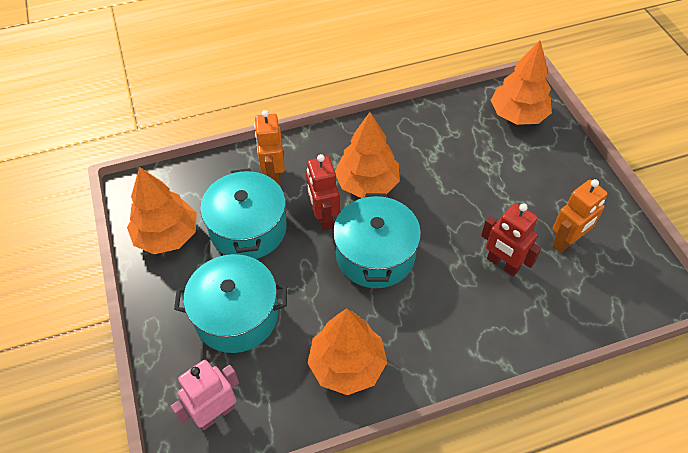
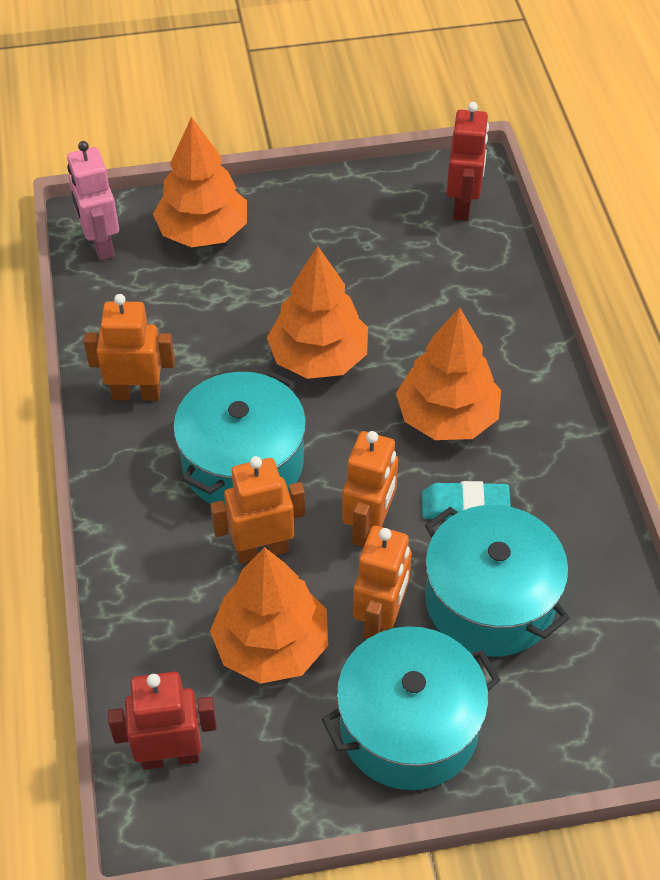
orange robot: 2 -> 4
turquoise eraser: 0 -> 1

